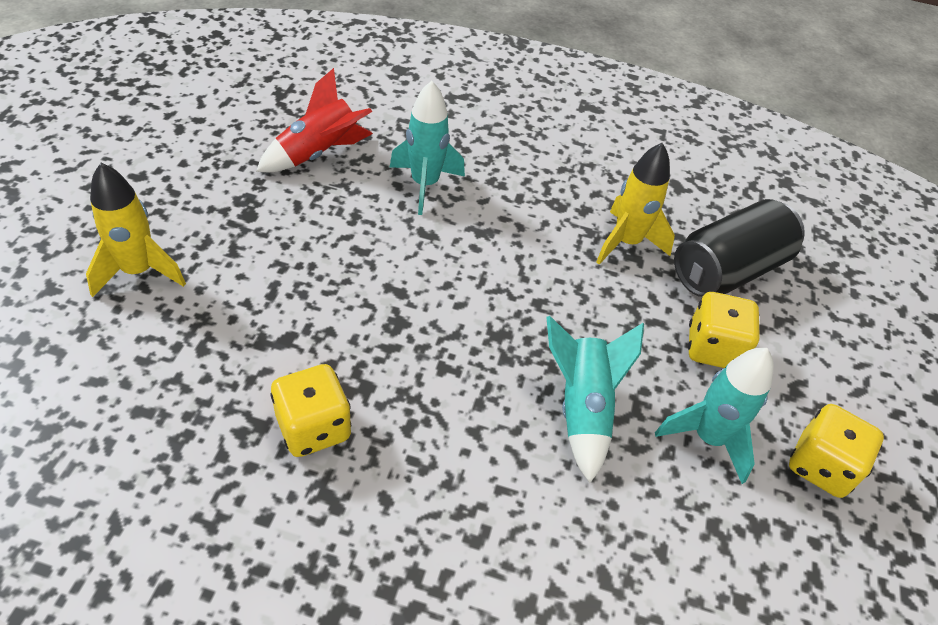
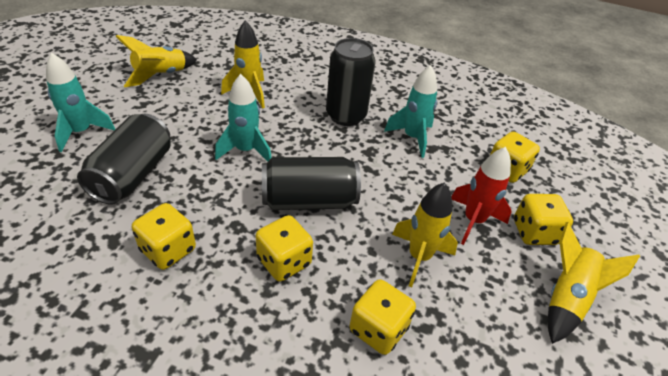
black can: 1 -> 3
yellow dice: 3 -> 5
yellow rocket: 2 -> 4

